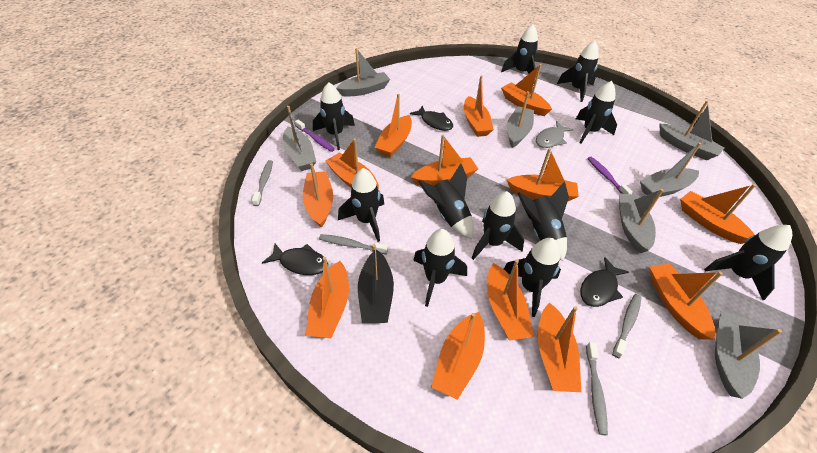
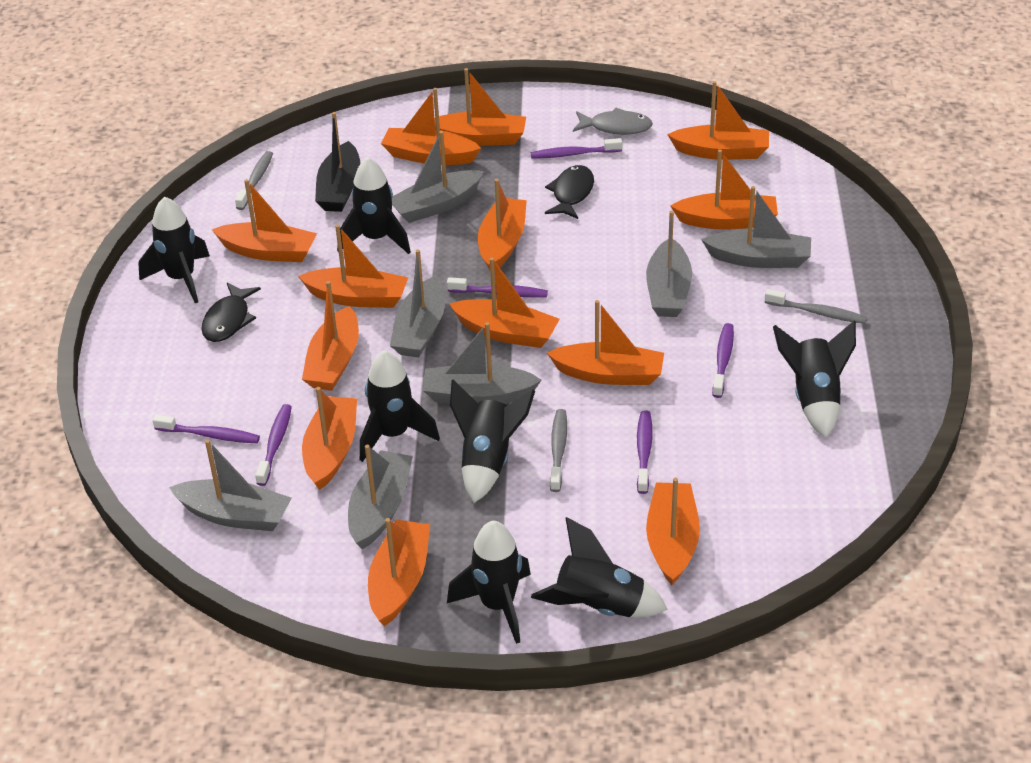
black fish: 3 -> 2
black rocket: 11 -> 7
grey toothbrush: 4 -> 3
purple toothbrush: 2 -> 6

